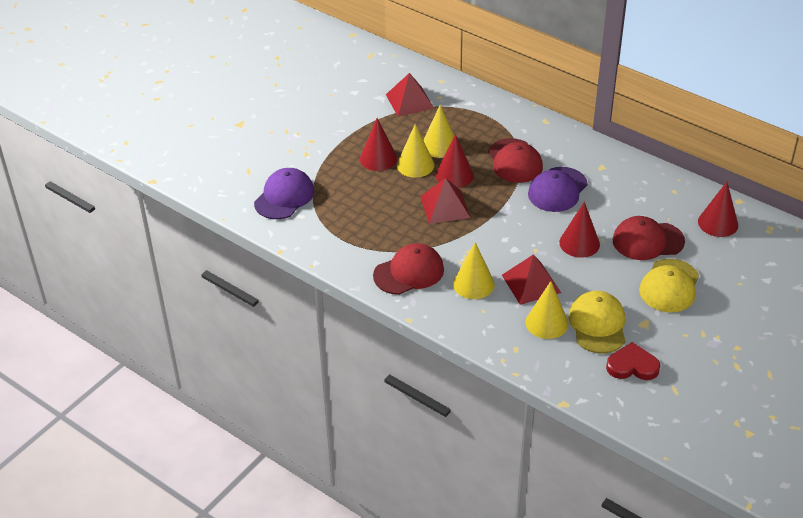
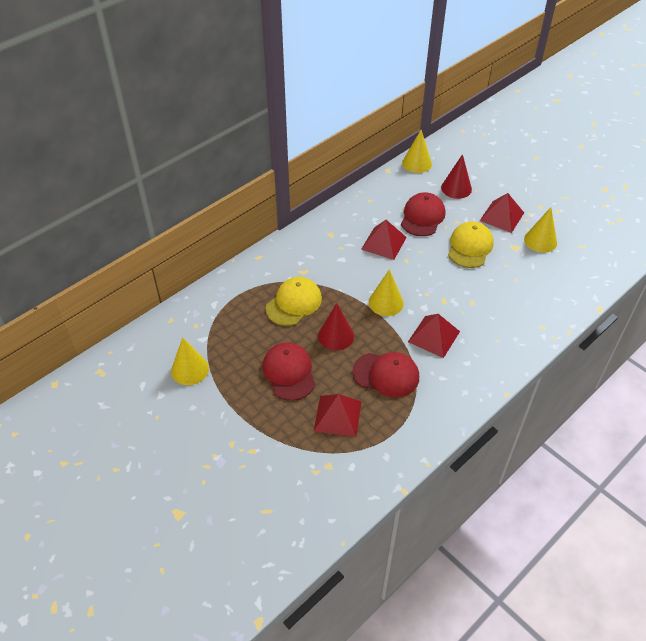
purple cap: 2 -> 0
red cone: 4 -> 2
red heart: 1 -> 0
red pyramid: 3 -> 4

